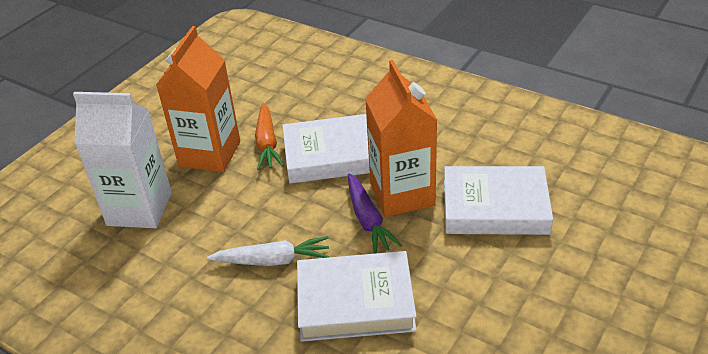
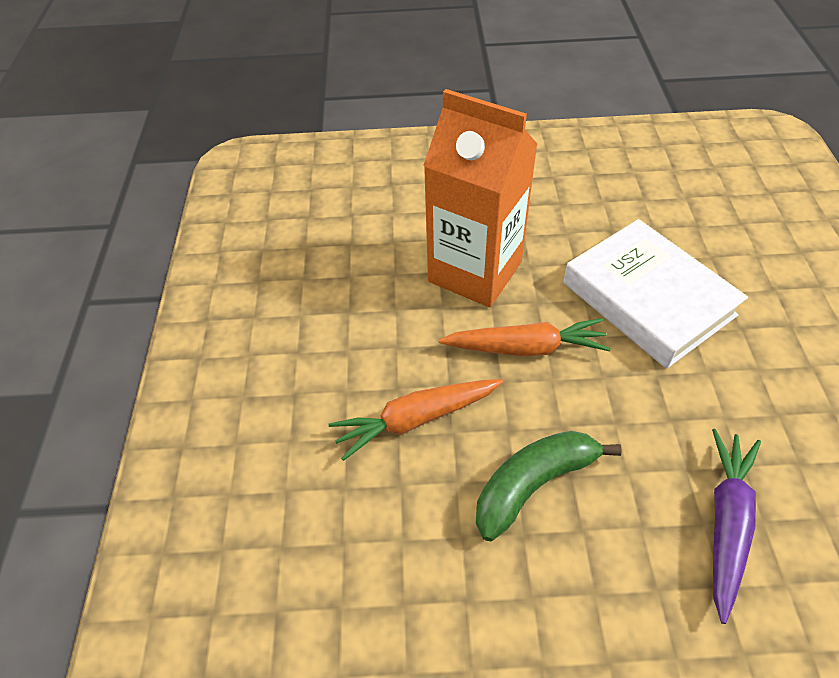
green banana: 0 -> 1
orange carrot: 1 -> 2
orange carton: 2 -> 1
white book: 3 -> 1
white carrot: 1 -> 0
white carton: 1 -> 0

